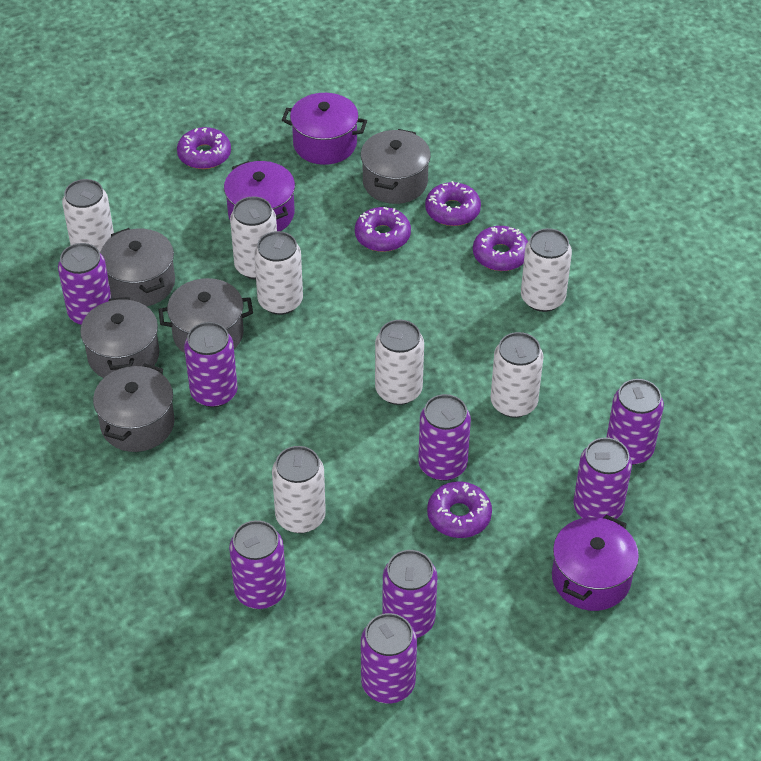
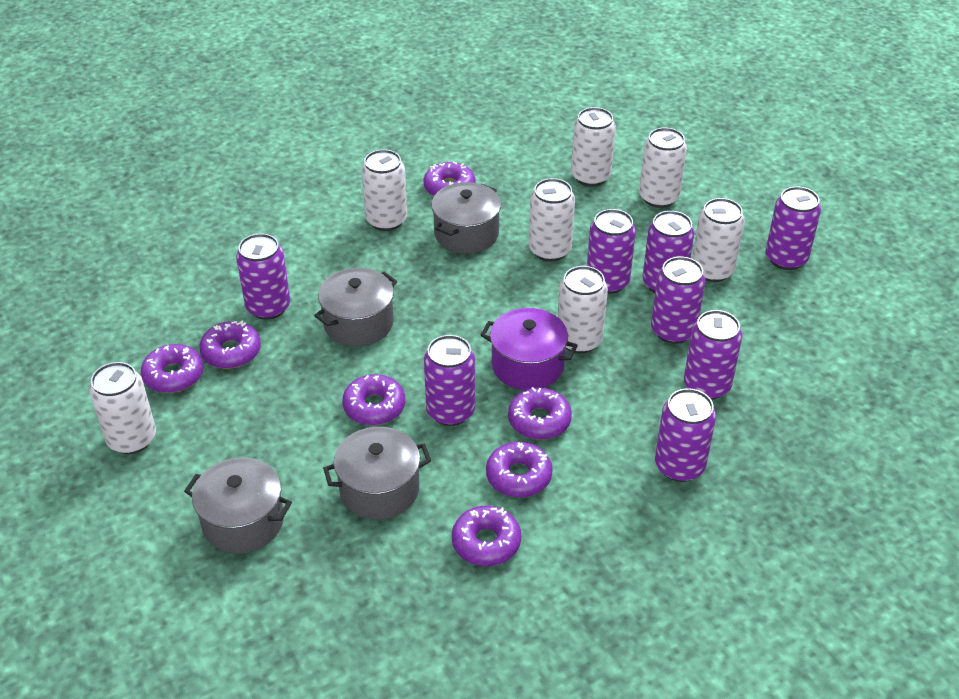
grey pot: 5 -> 4
purple donut: 5 -> 7
purple pot: 3 -> 1

